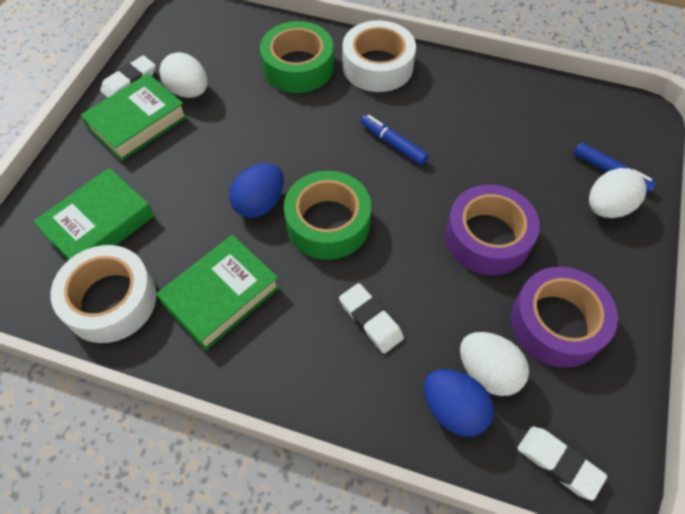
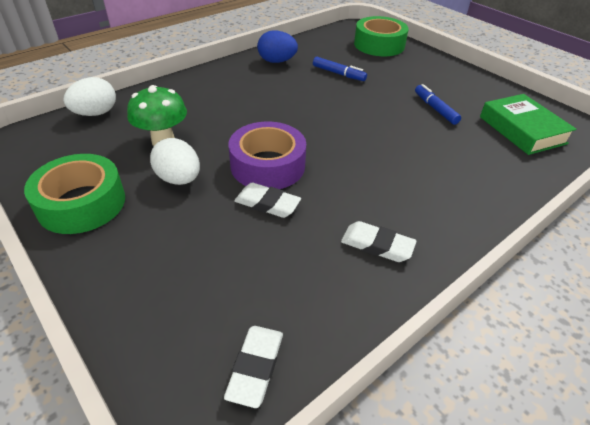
blue egg: 2 -> 1
green book: 3 -> 1
green mushroom: 0 -> 1
purple tape: 2 -> 1
white egg: 3 -> 2
white tape: 2 -> 0

